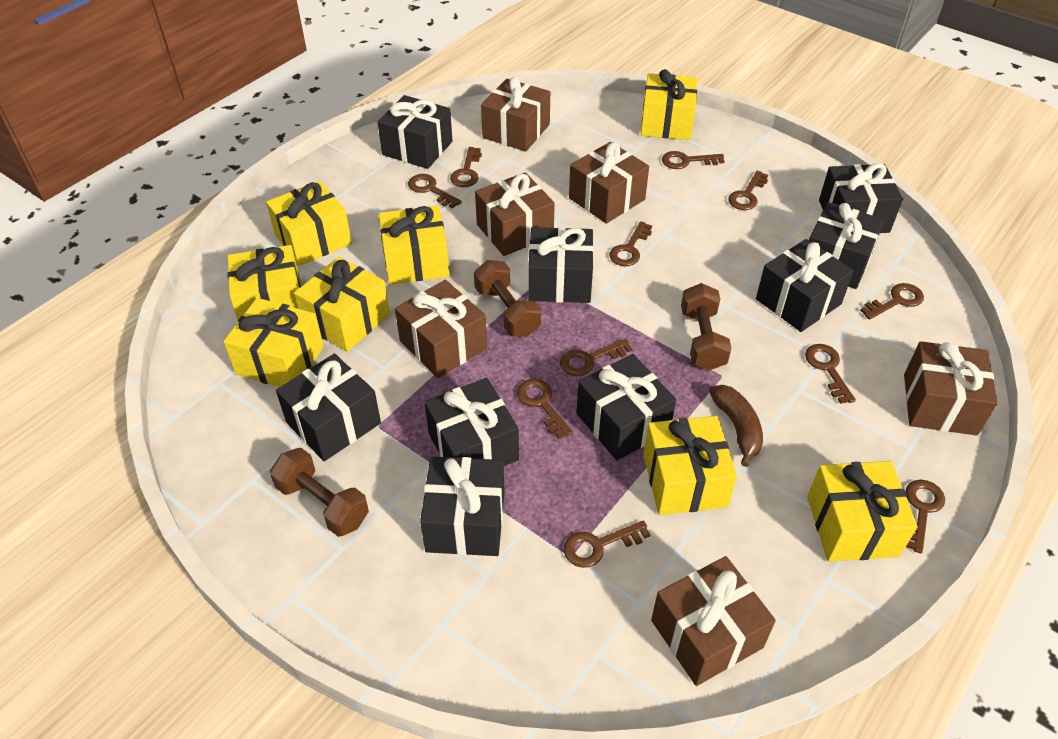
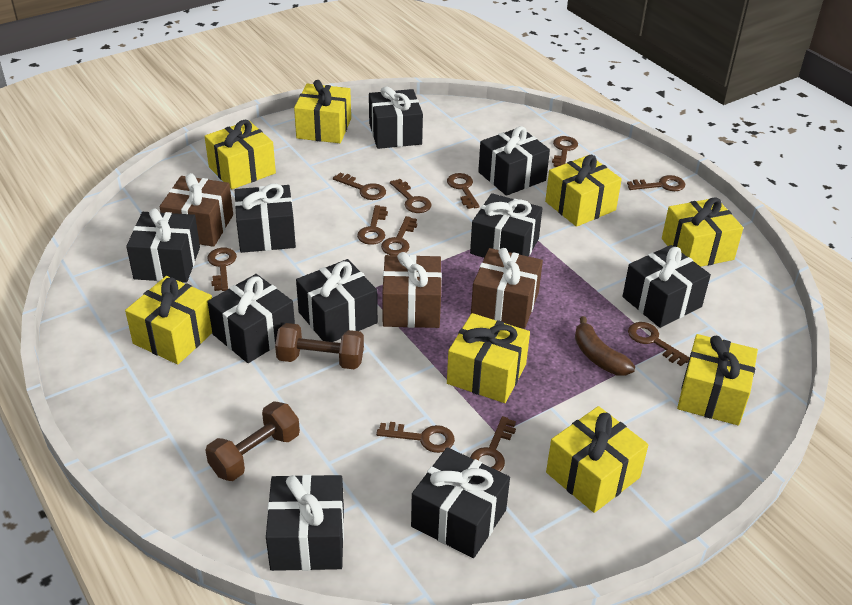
black gift: 9 -> 10
brown dumbbell: 3 -> 2
brown gift: 6 -> 3

